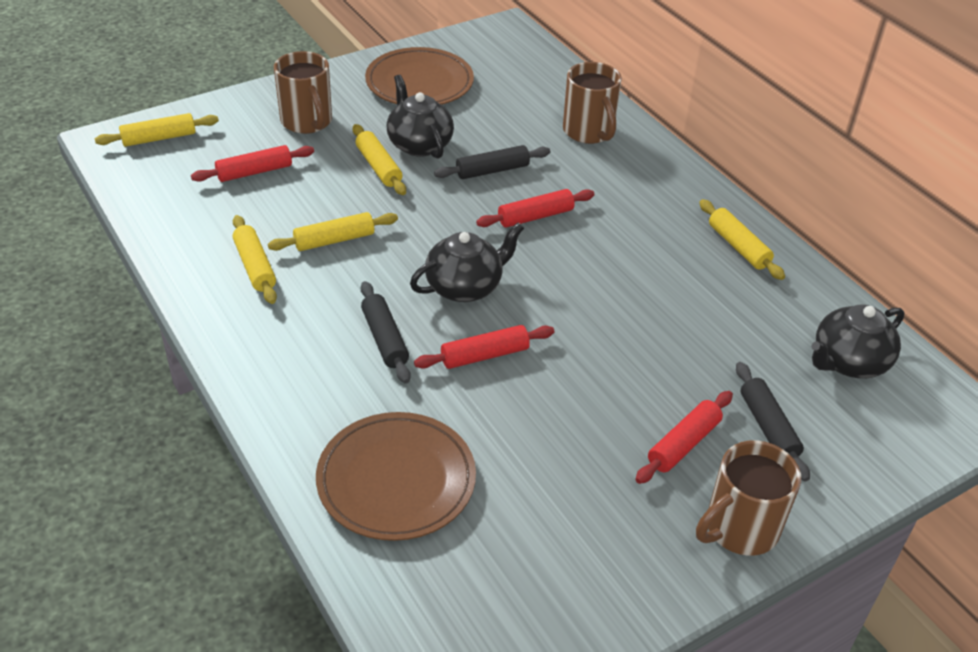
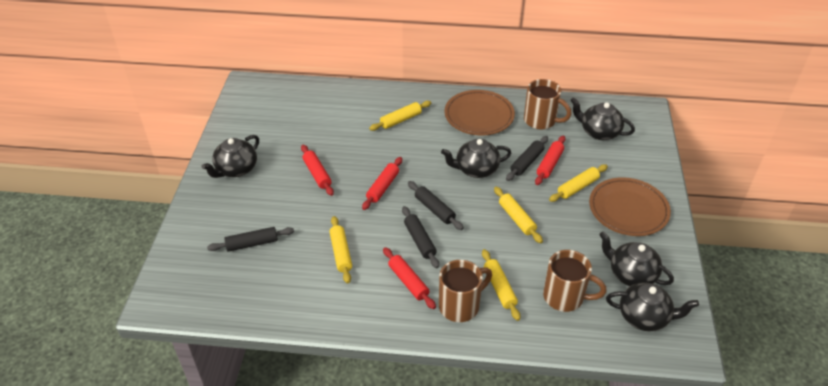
black rolling pin: 3 -> 4
black teapot: 3 -> 5

